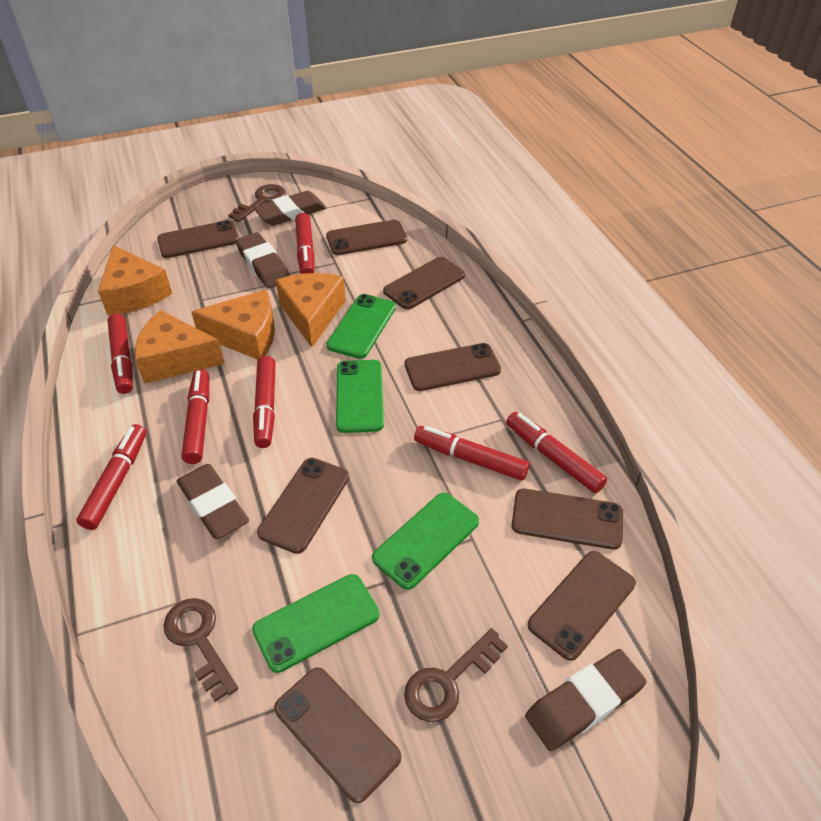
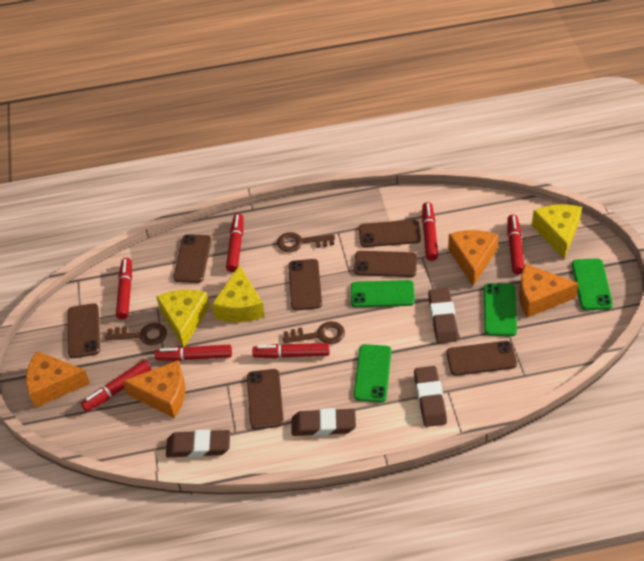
brown phone: 8 -> 7
yellow cheese: 0 -> 3

